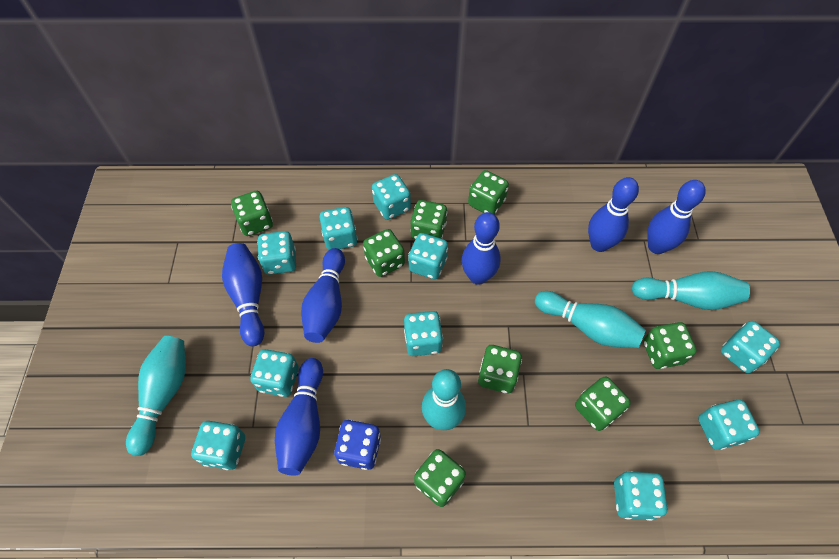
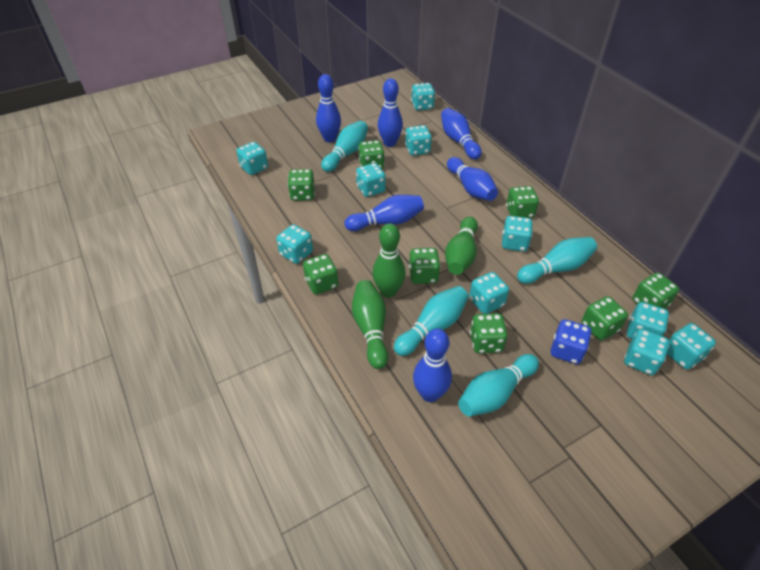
green bowling pin: 0 -> 3

